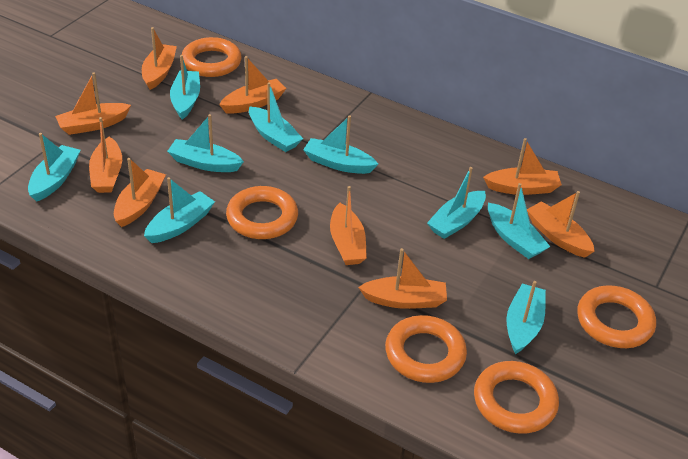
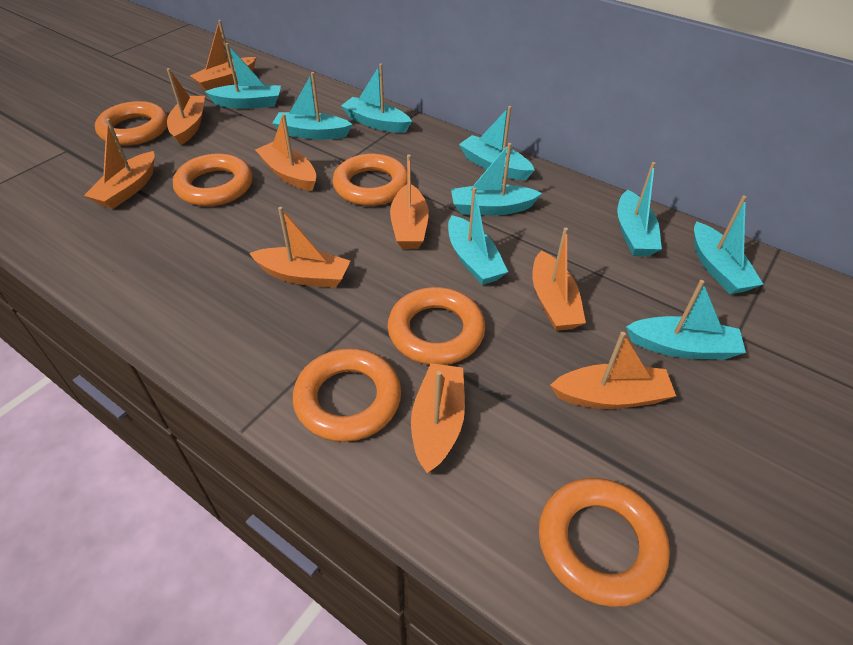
orange ring: 5 -> 6

